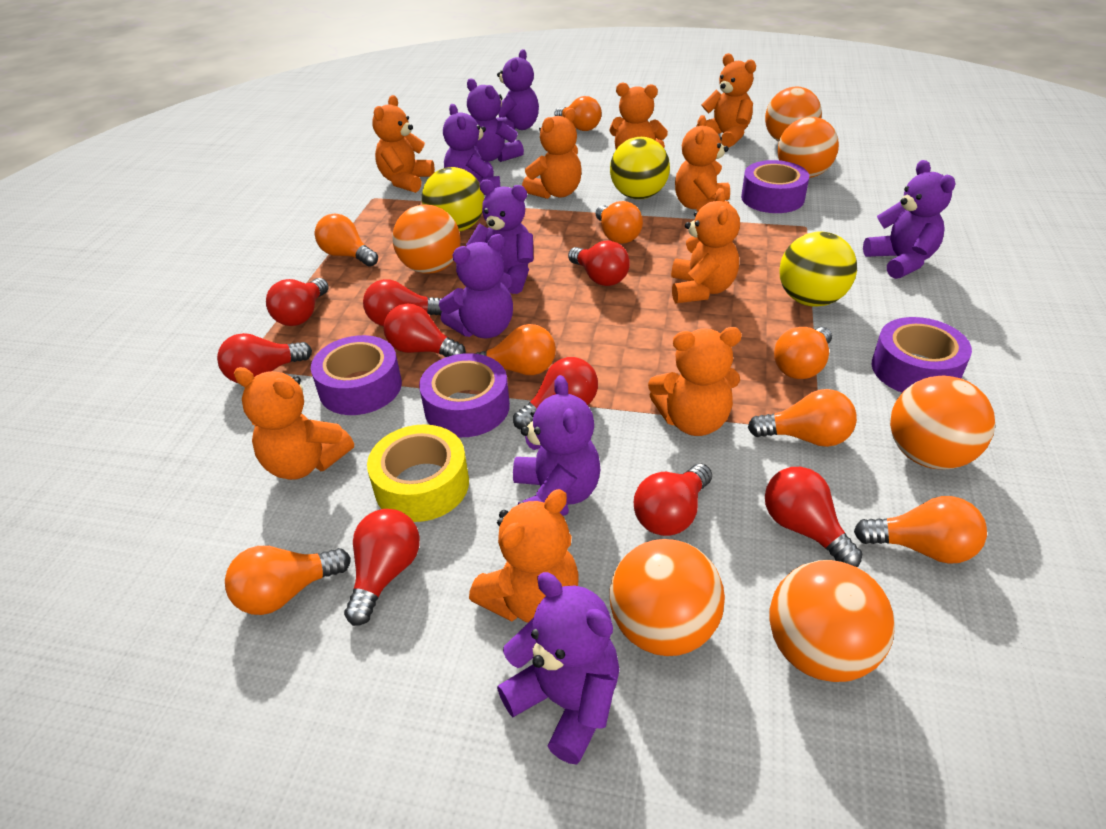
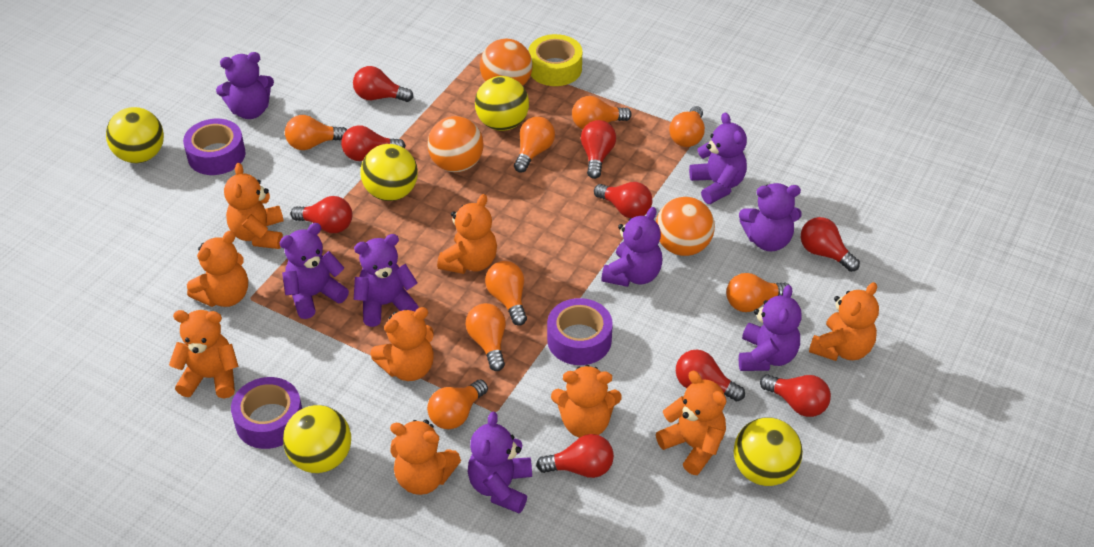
orange ball: 6 -> 3
purple tape: 4 -> 3
yellow ball: 3 -> 5

